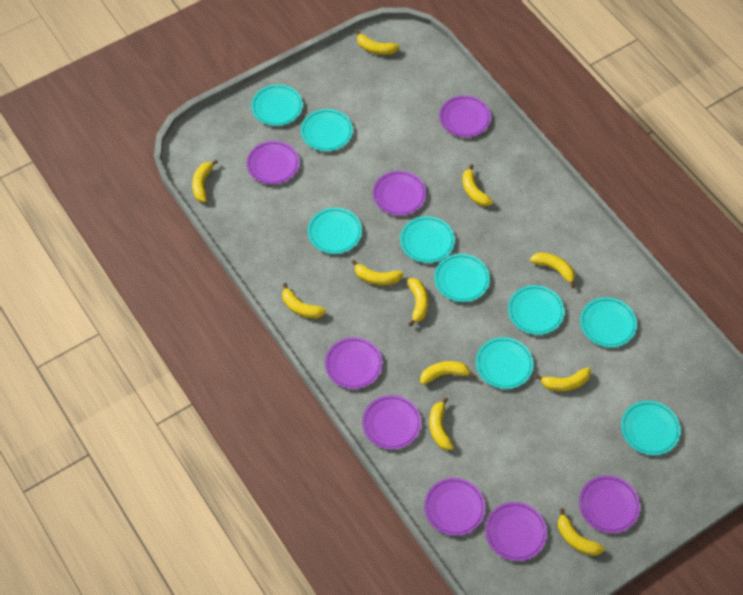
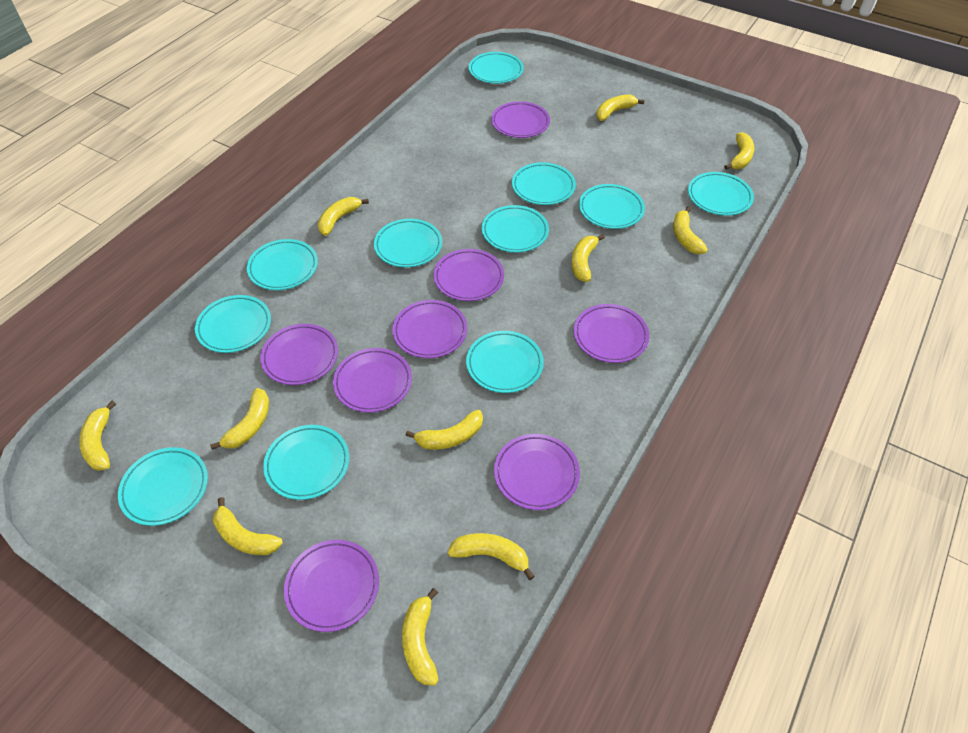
turquoise plate: 9 -> 11

